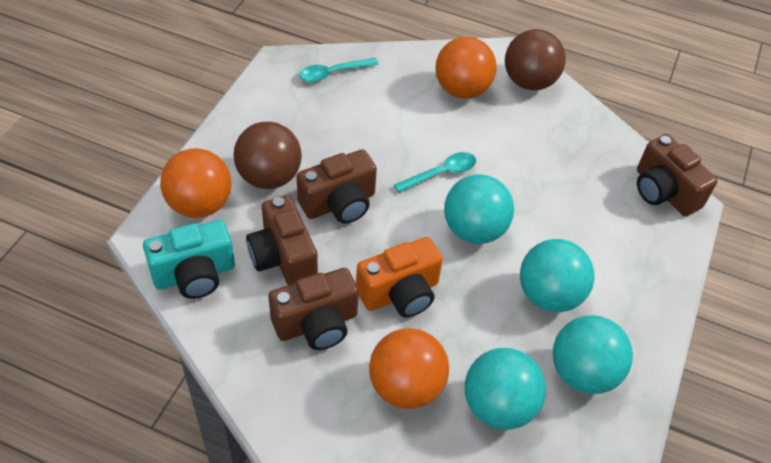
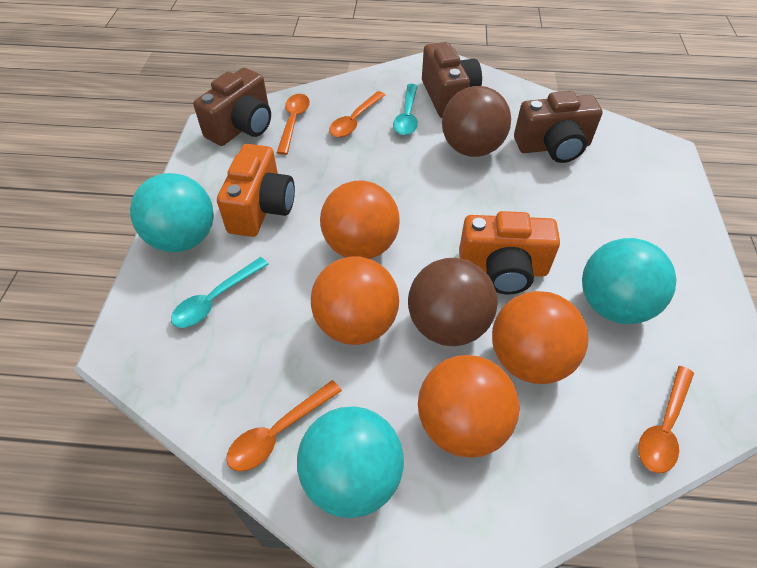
brown camera: 4 -> 3
orange ball: 3 -> 4
orange camera: 1 -> 2
orange spoon: 0 -> 4
turquoise ball: 4 -> 3
turquoise camera: 1 -> 0

